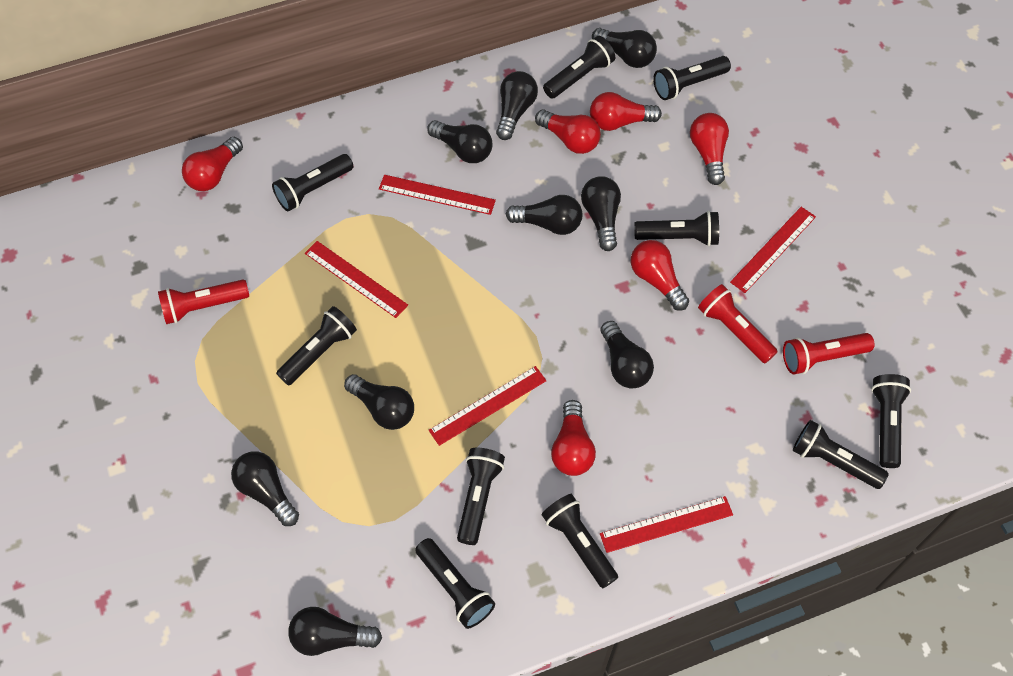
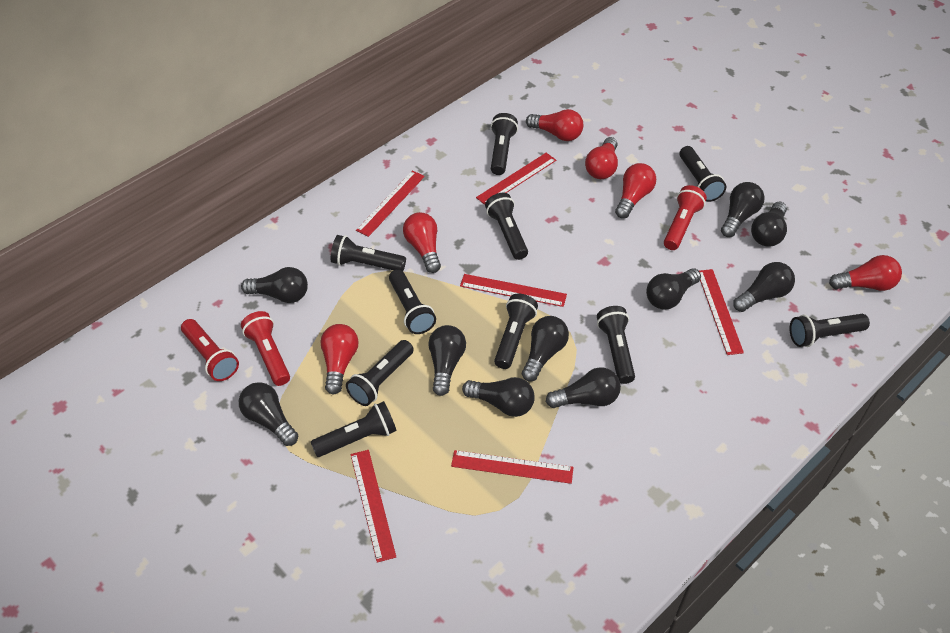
black light bulb: 9 -> 10
red ruler: 5 -> 6

